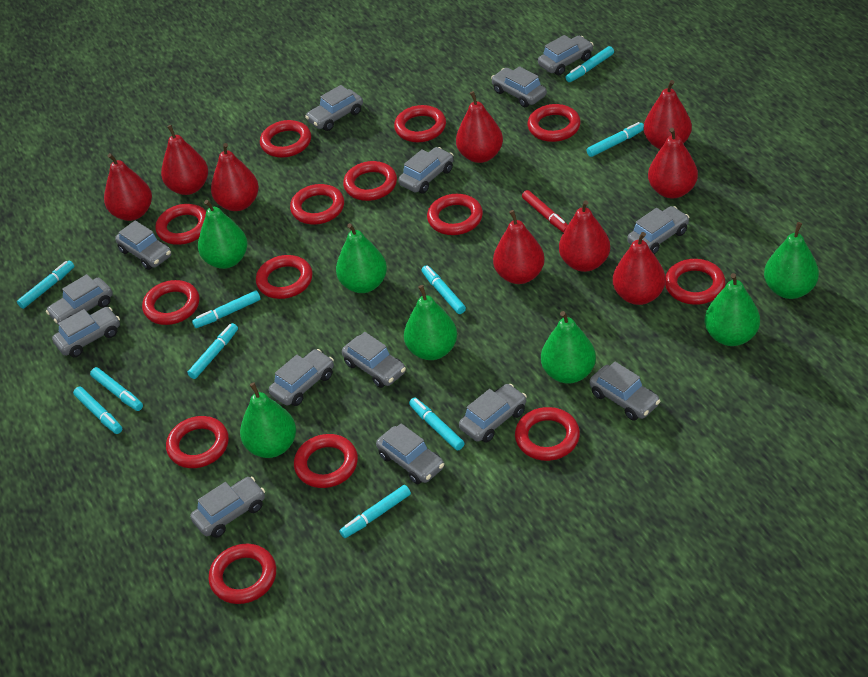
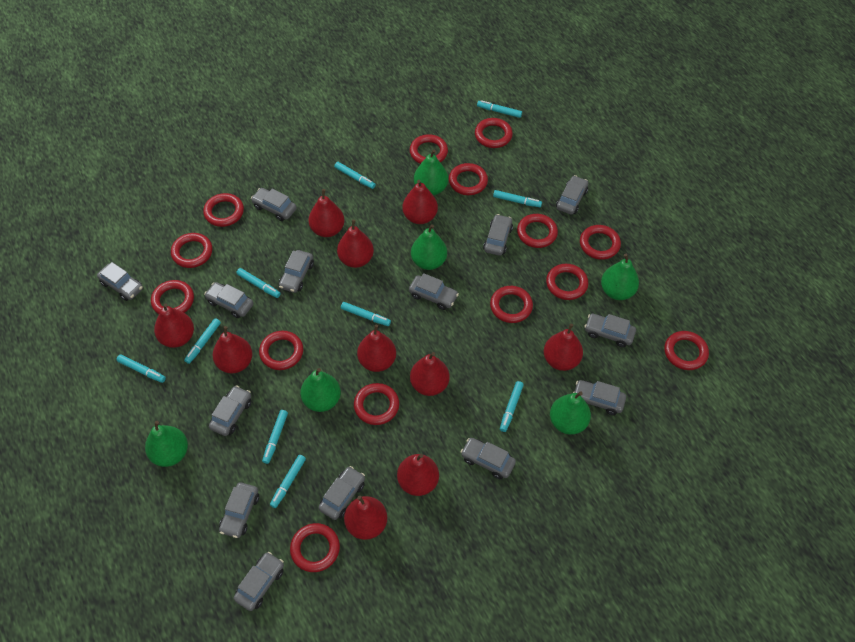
green pear: 7 -> 6
red marker: 1 -> 0
red pear: 9 -> 10

